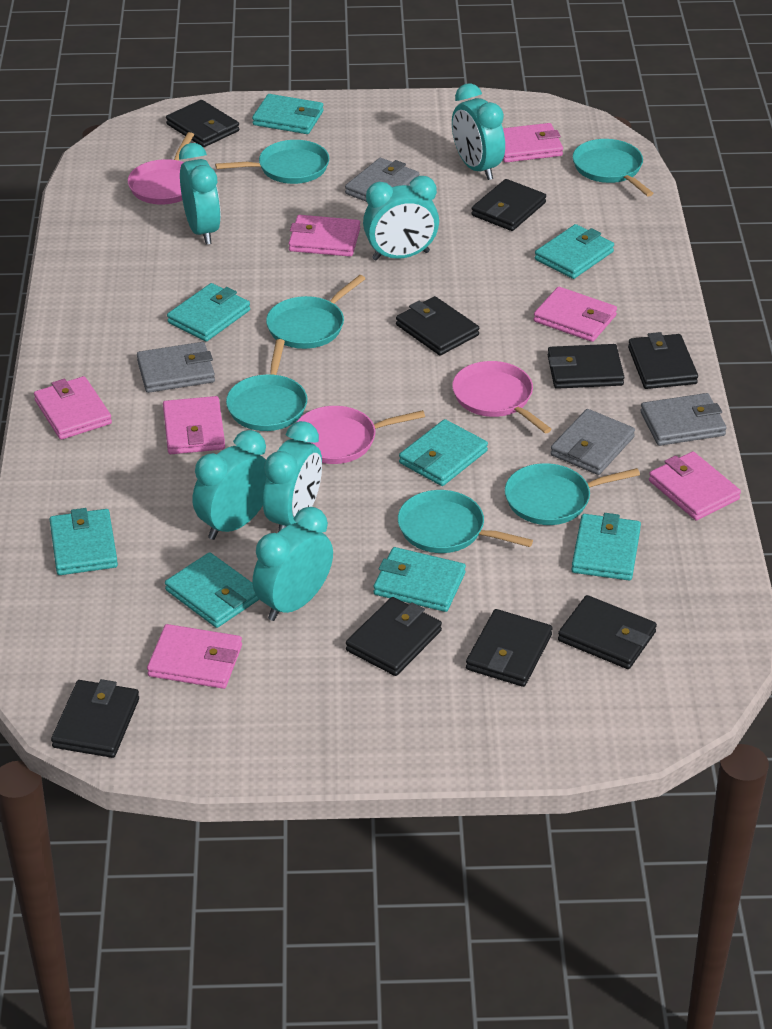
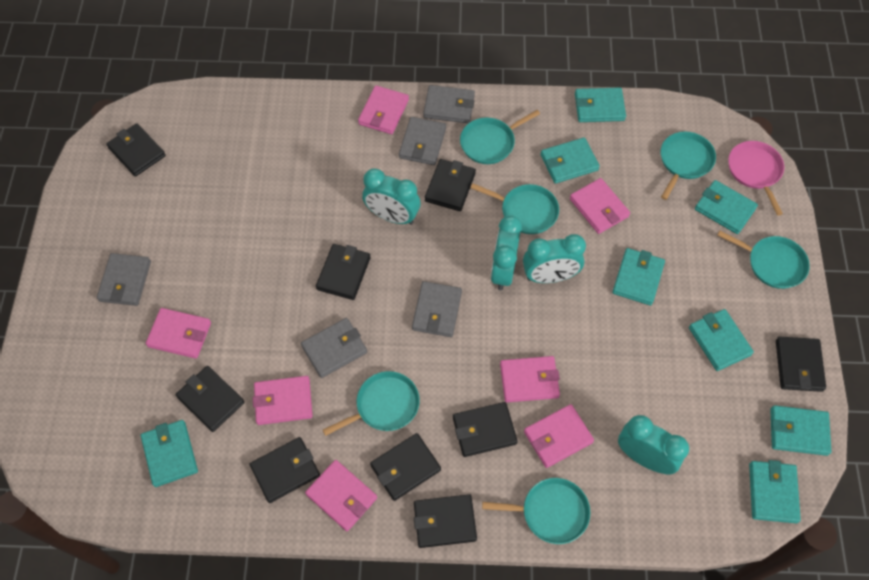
grey wallet: 4 -> 5
pink pan: 3 -> 1
turquoise clock: 6 -> 4

